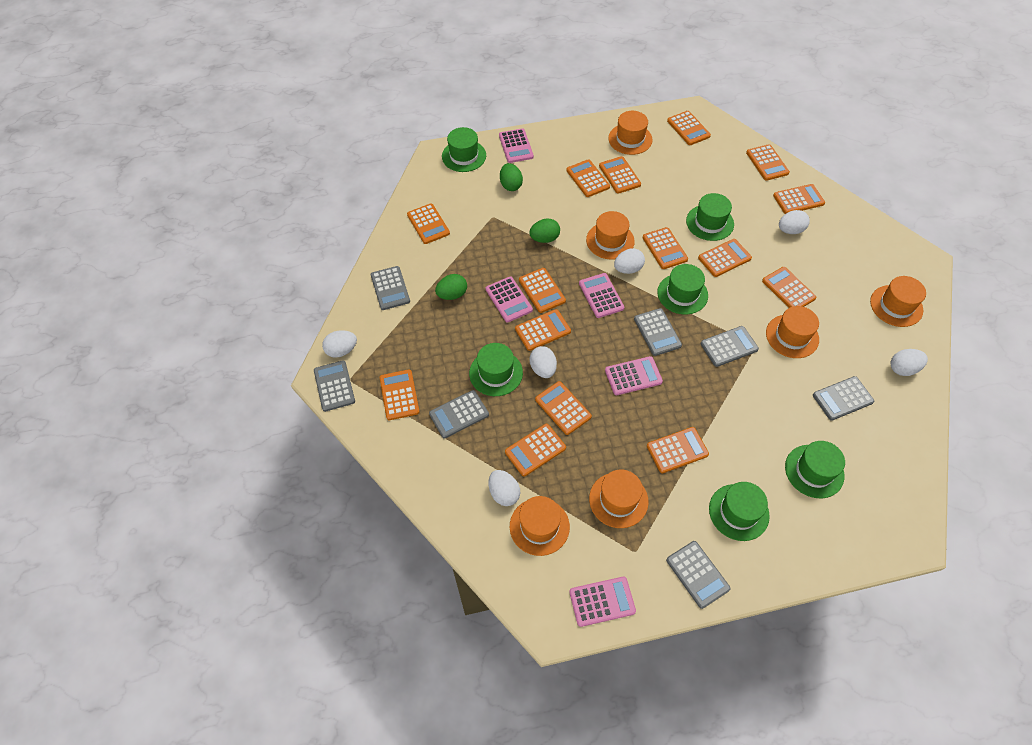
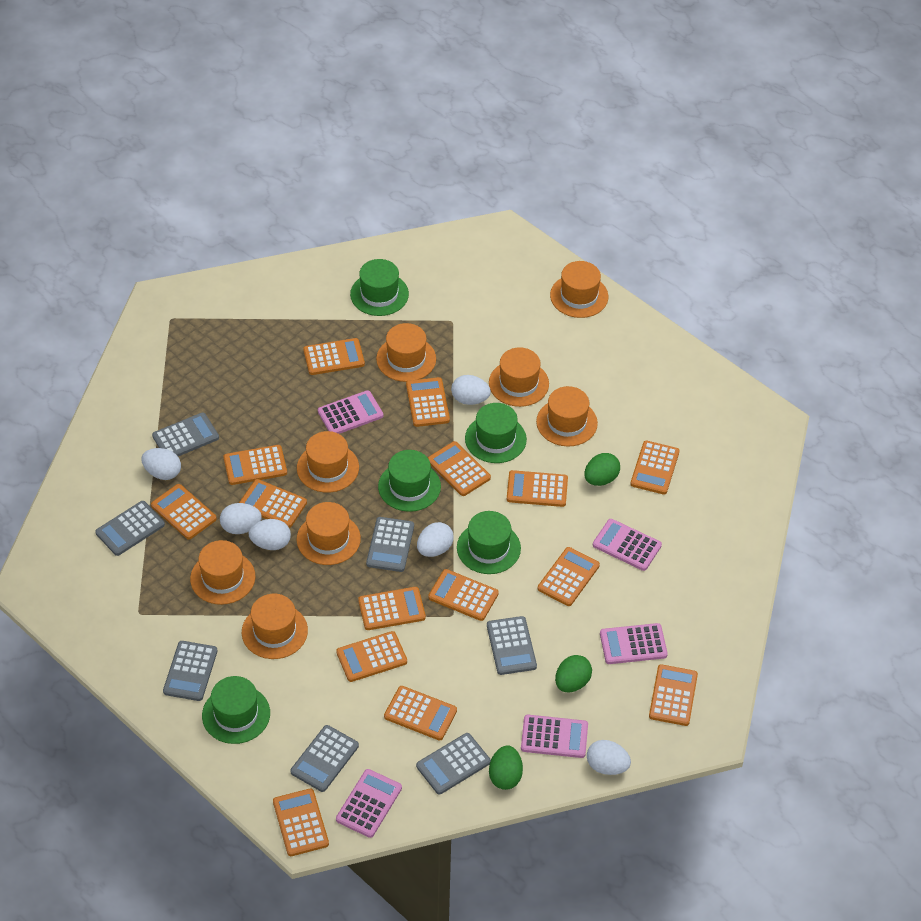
green hat: 6 -> 5
orange hat: 6 -> 8

